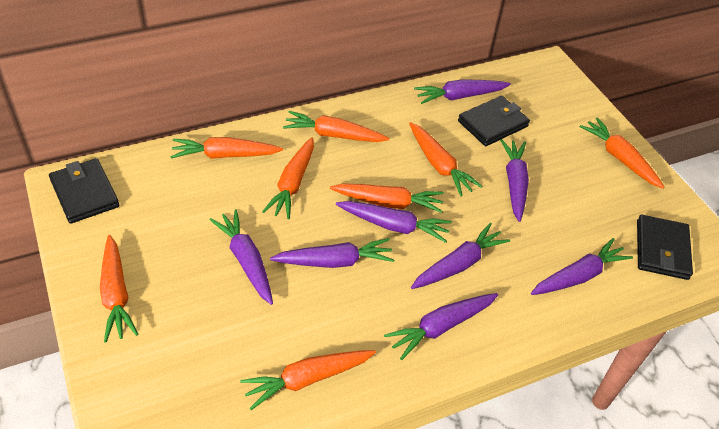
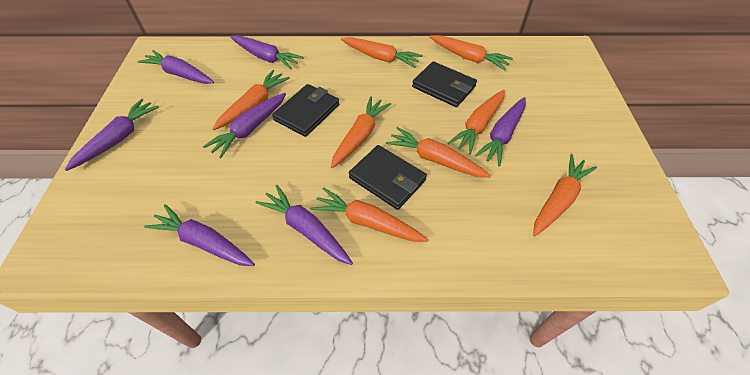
purple carrot: 8 -> 7

